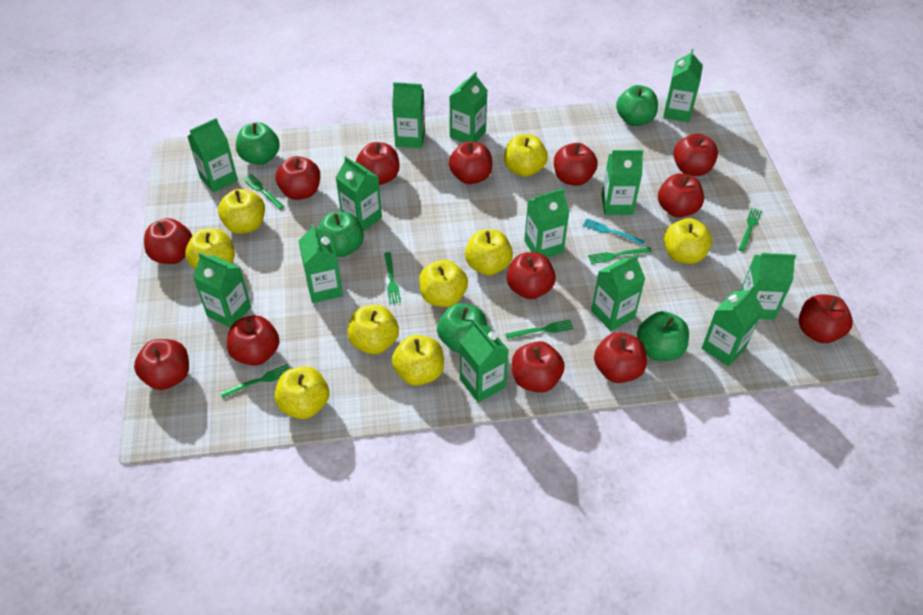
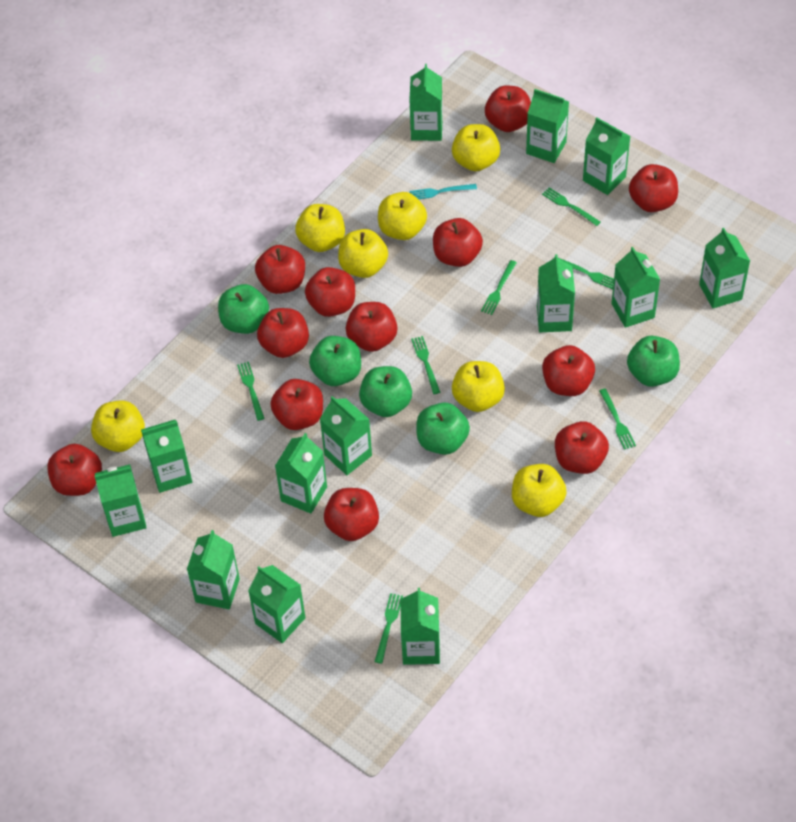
green fork: 6 -> 7
red apple: 13 -> 12
yellow apple: 9 -> 7

